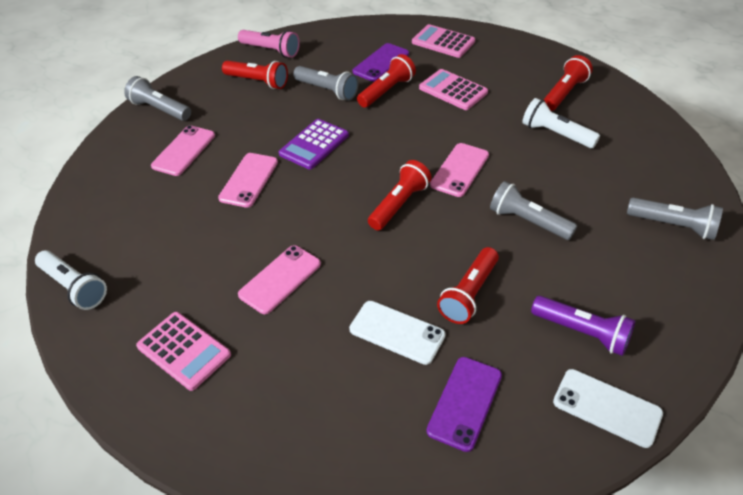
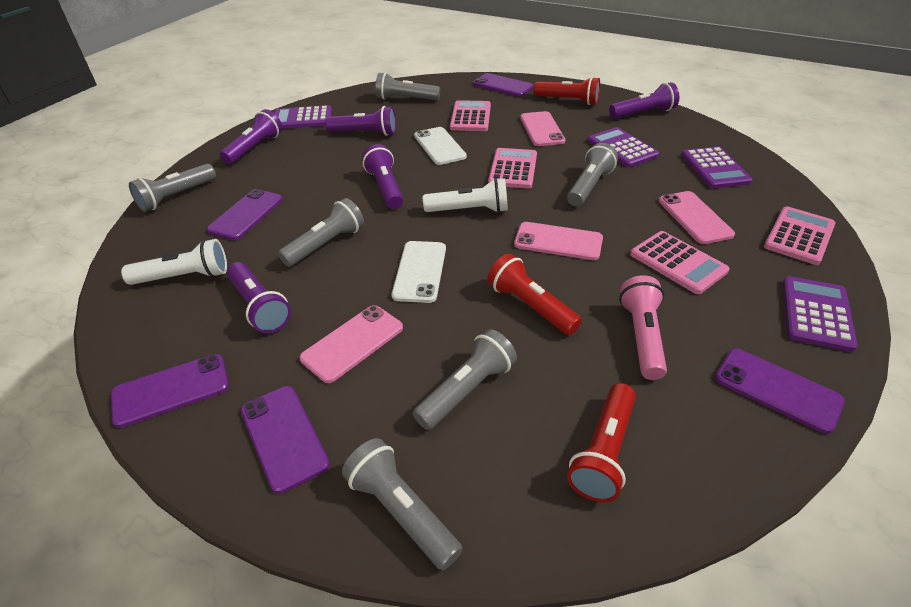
grey flashlight: 4 -> 6
pink calculator: 3 -> 4
purple calculator: 1 -> 4
purple flashlight: 1 -> 5
purple phone: 2 -> 5
red flashlight: 5 -> 3

